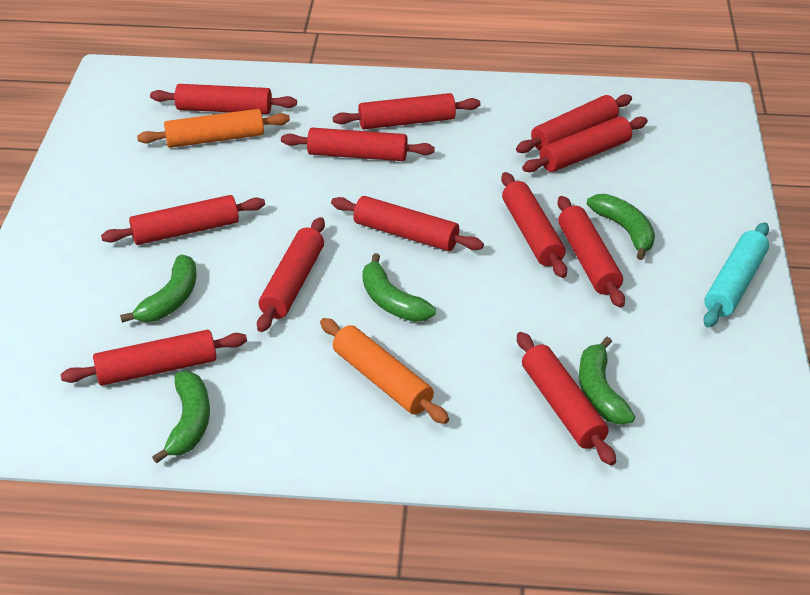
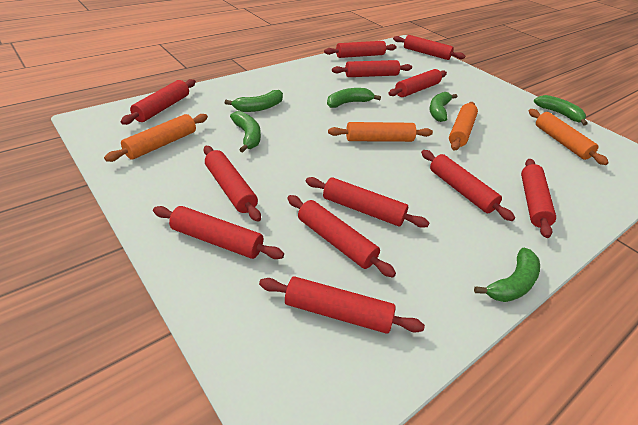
green banana: 5 -> 6
orange rolling pin: 2 -> 4
turquoise rolling pin: 1 -> 0

